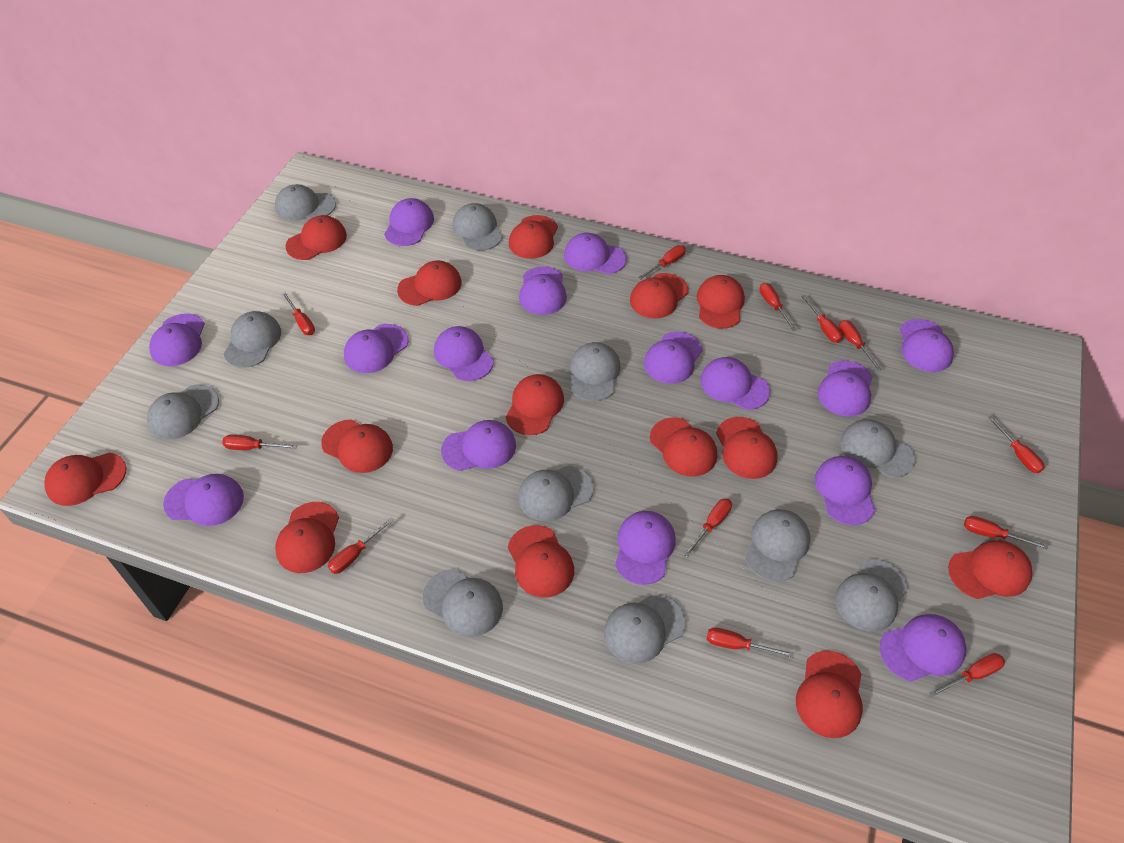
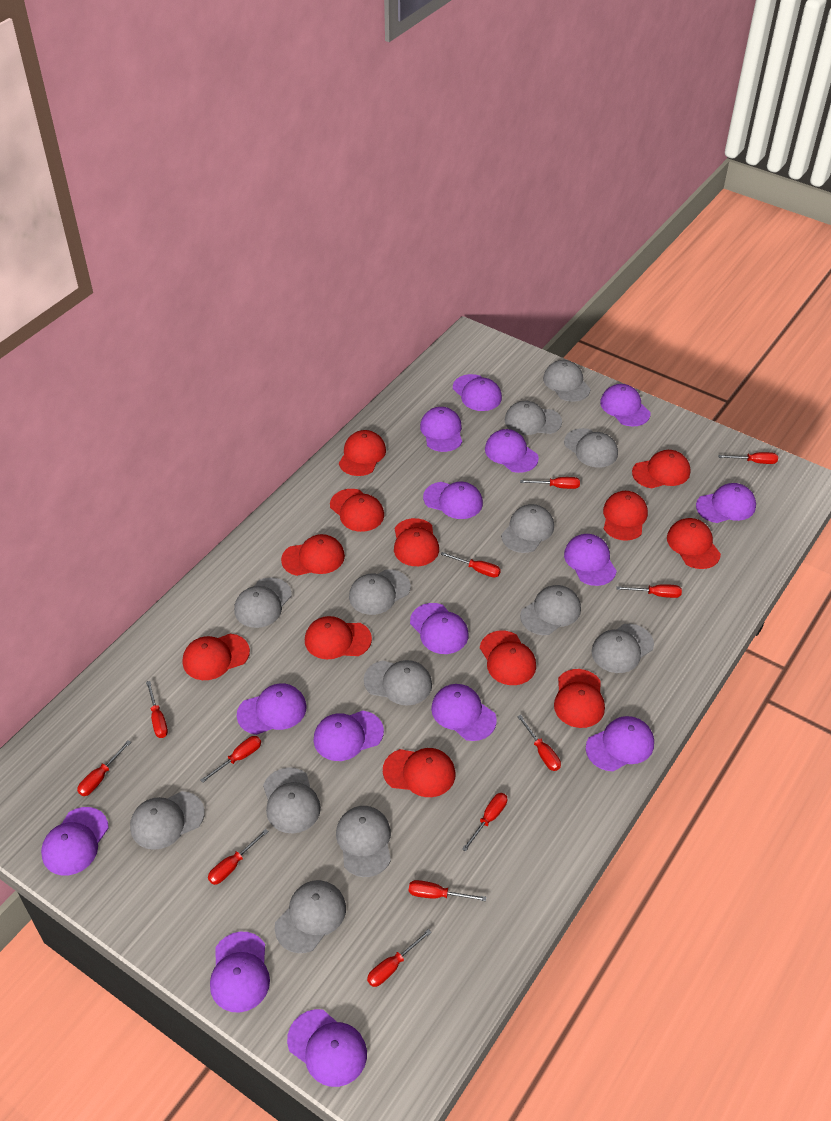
grey cap: 11 -> 13
red cap: 14 -> 12

